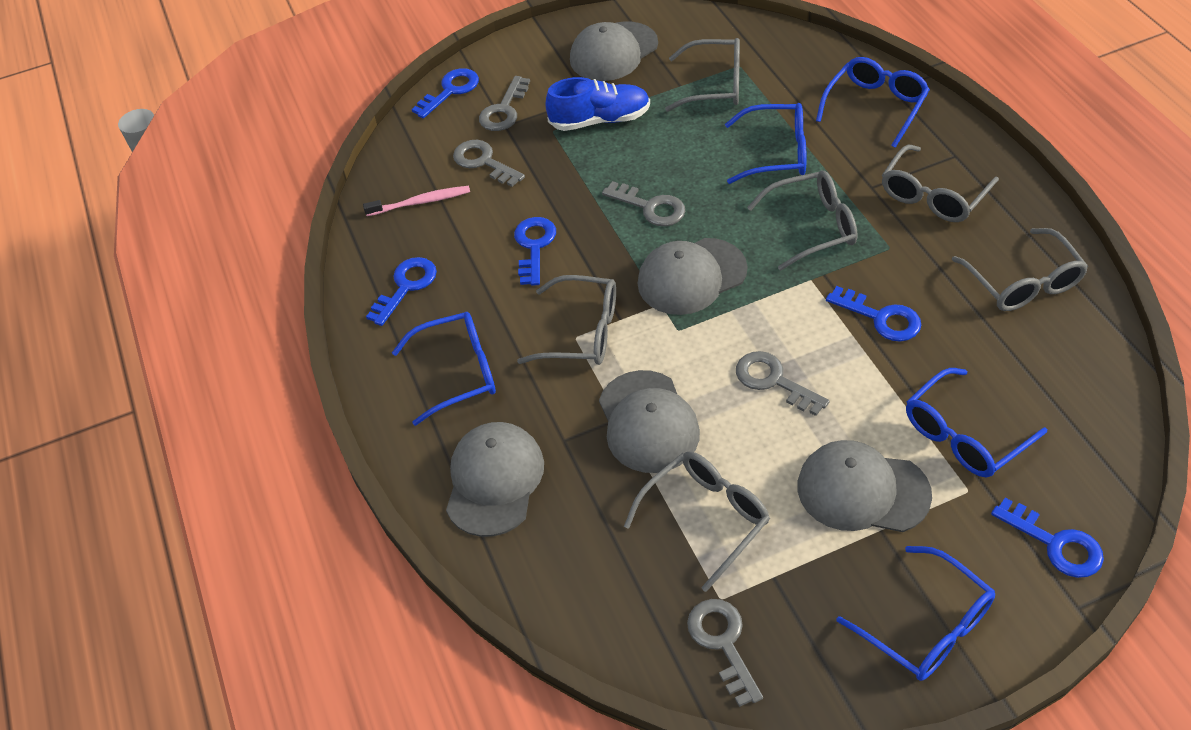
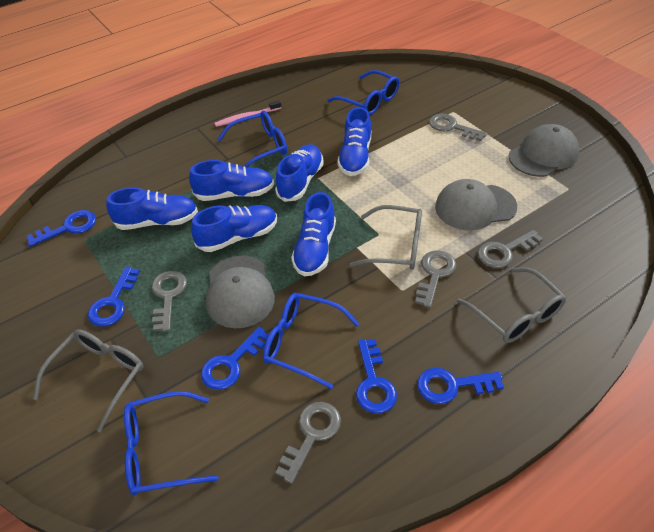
blue glasses: 5 -> 4
blue shoe: 1 -> 6
grey cap: 5 -> 3
grey glasses: 6 -> 3

